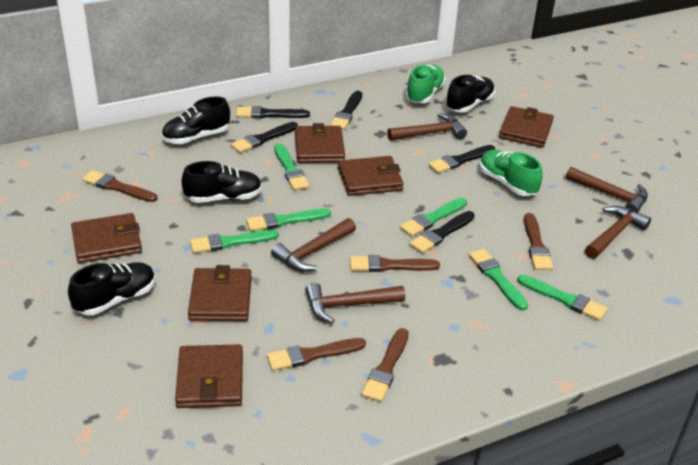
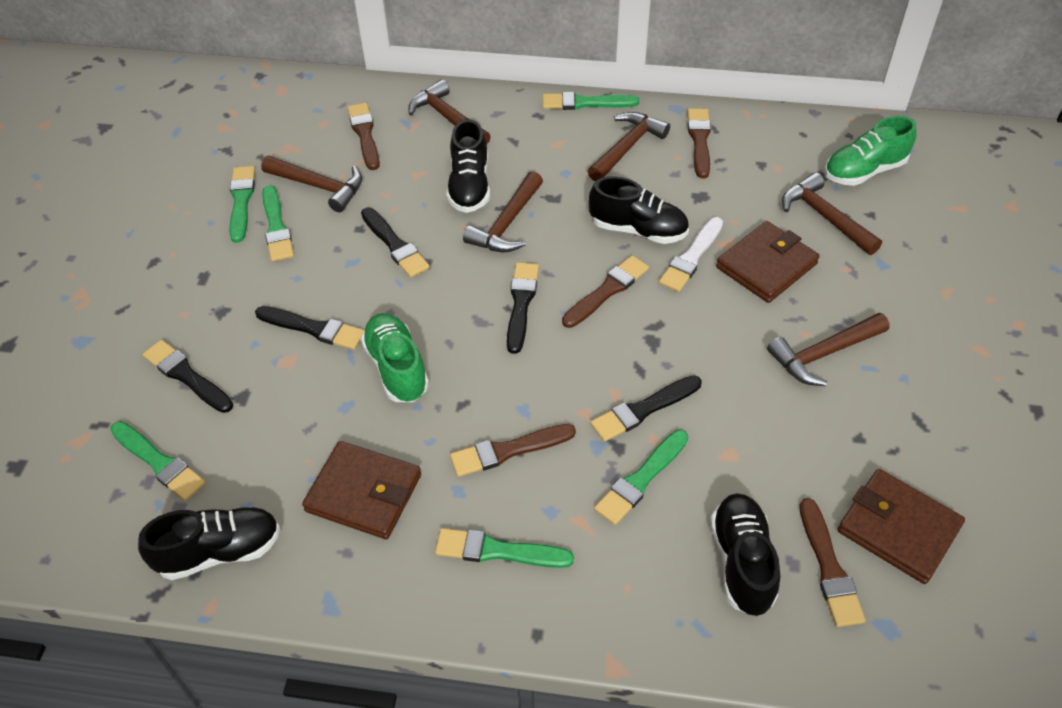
brown hammer: 5 -> 6
brown wallet: 6 -> 3
white brush: 0 -> 1

